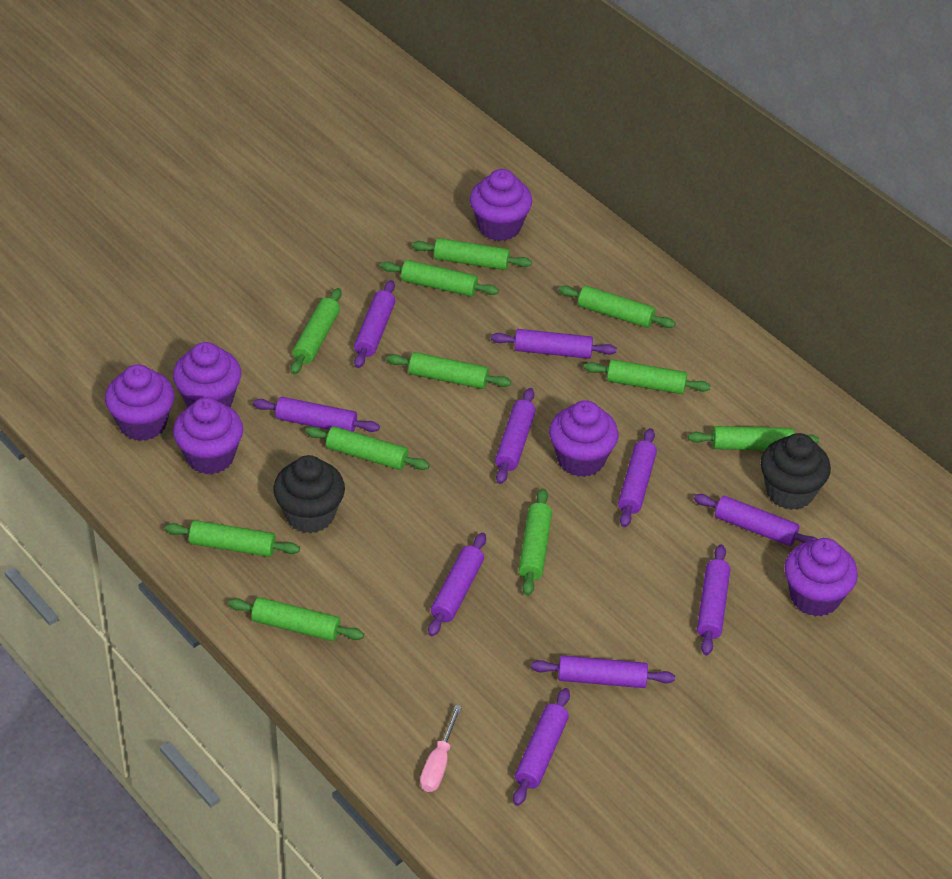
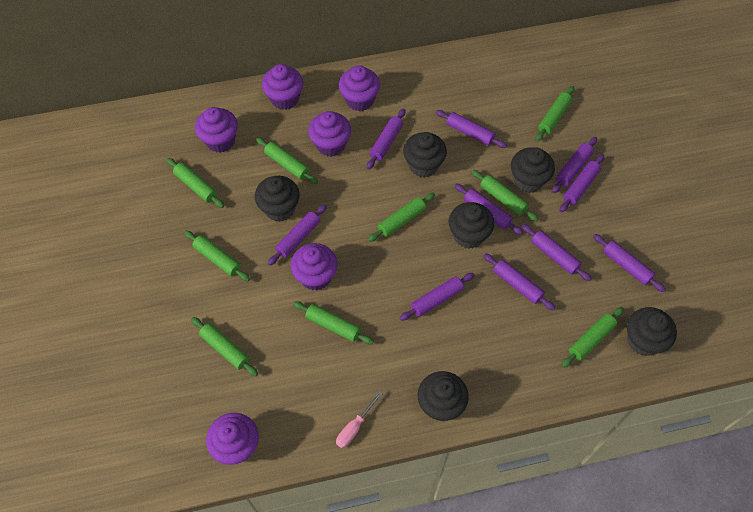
black cupcake: 2 -> 6
green rolling pin: 11 -> 9

